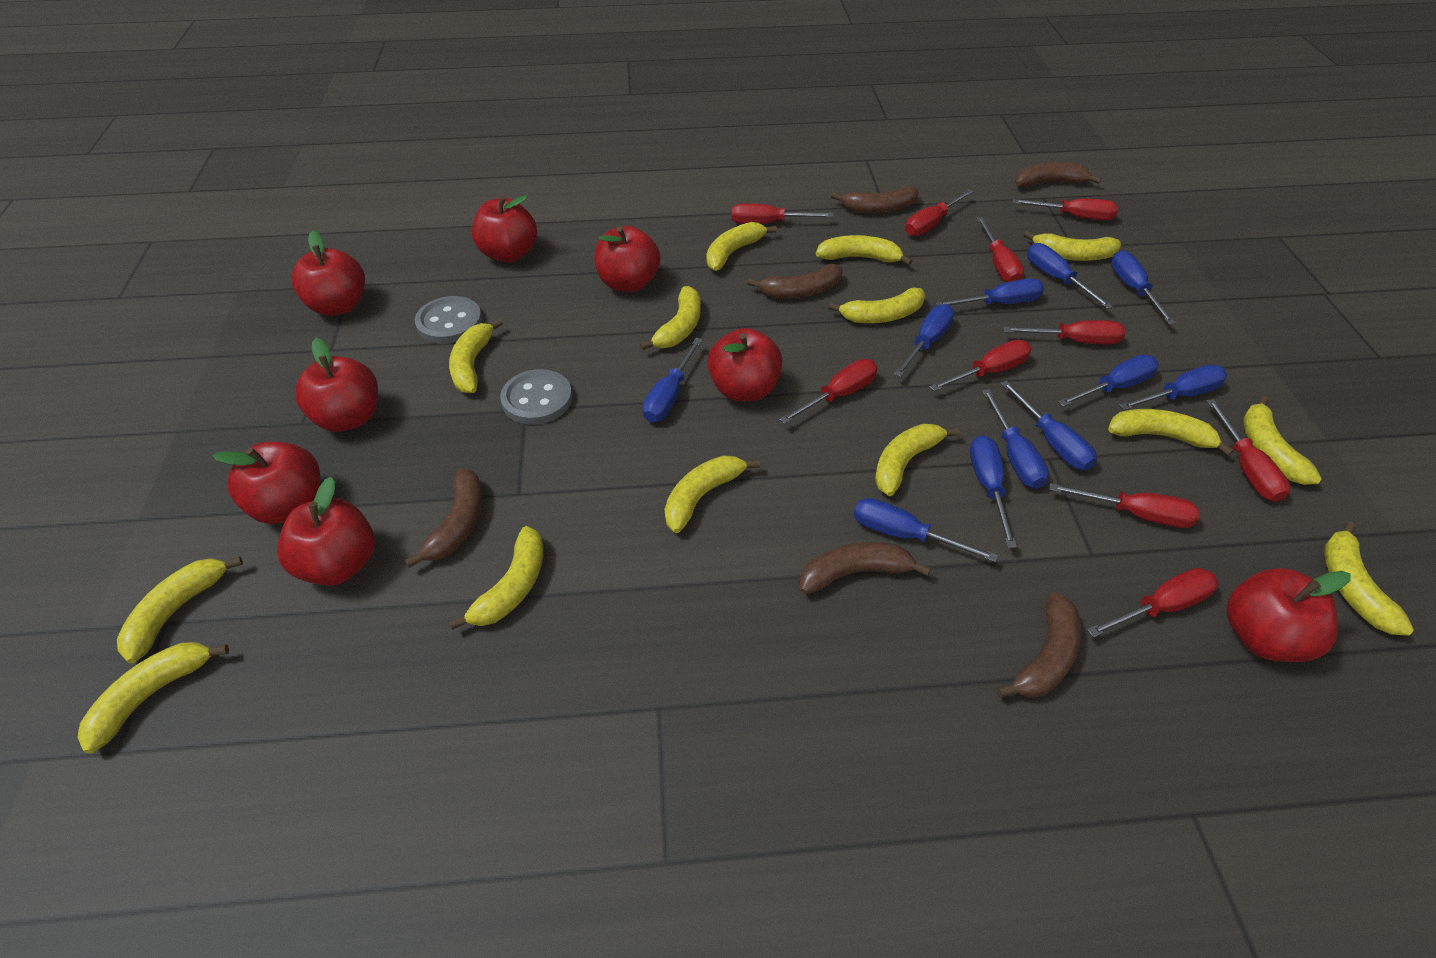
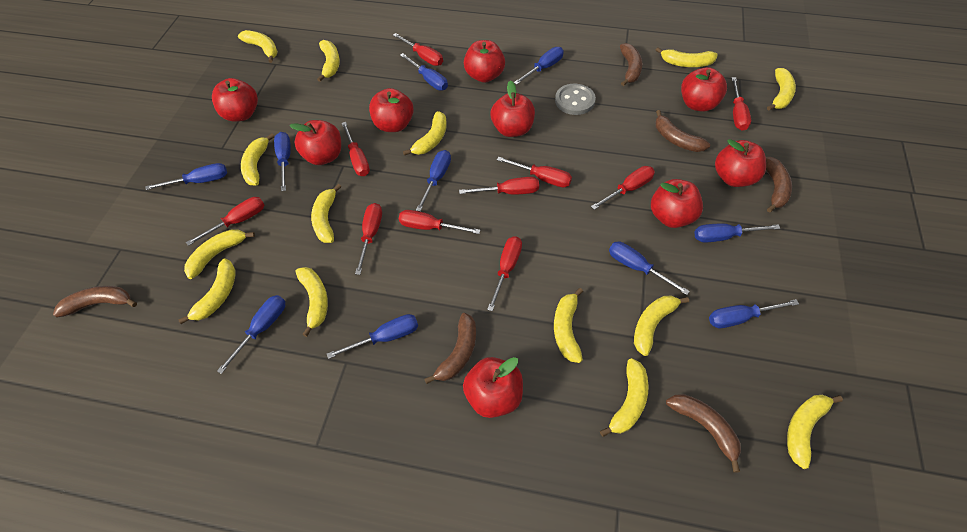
blue screwdriver: 11 -> 10
grey button: 2 -> 1
red apple: 8 -> 9

